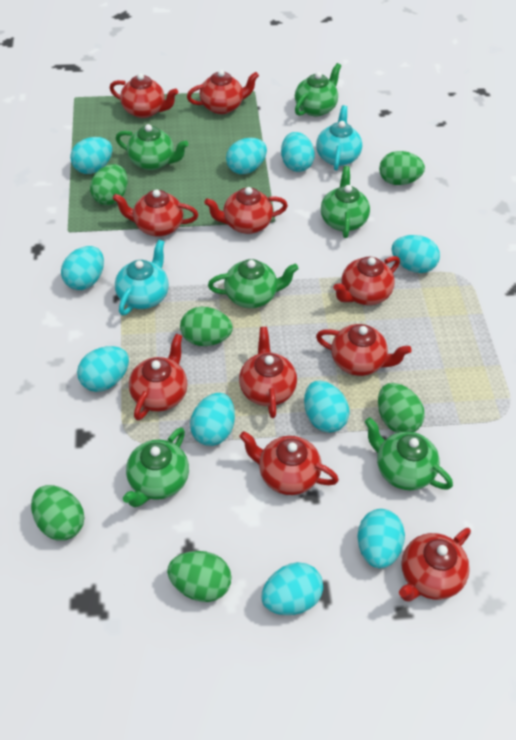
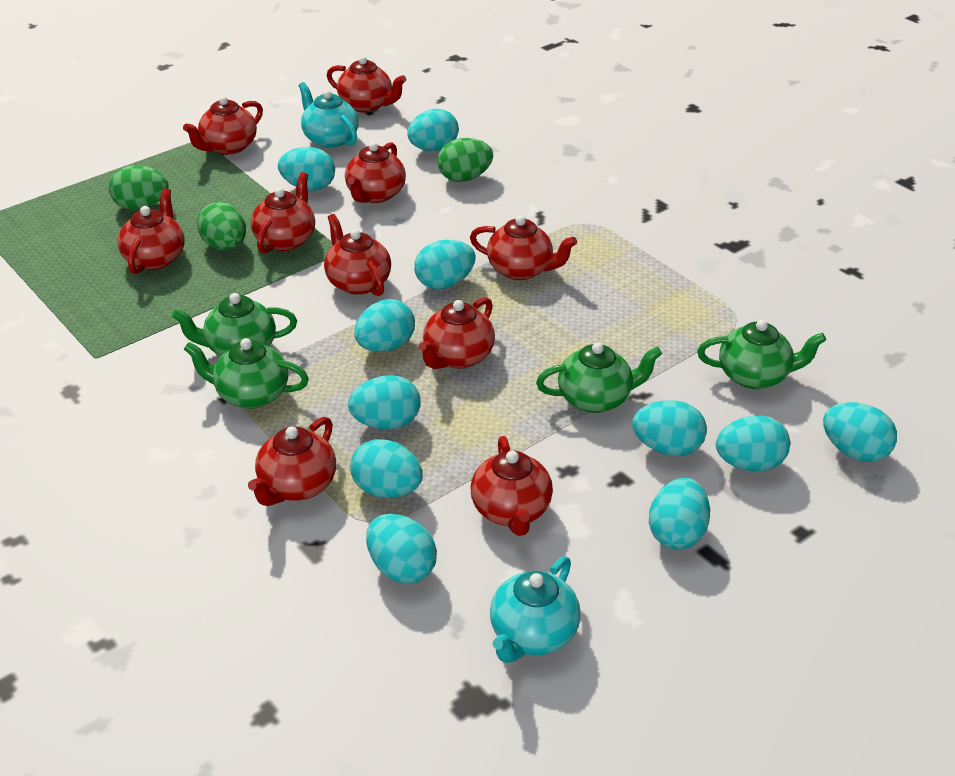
green egg: 6 -> 3
green teapot: 6 -> 4
turquoise egg: 10 -> 11

